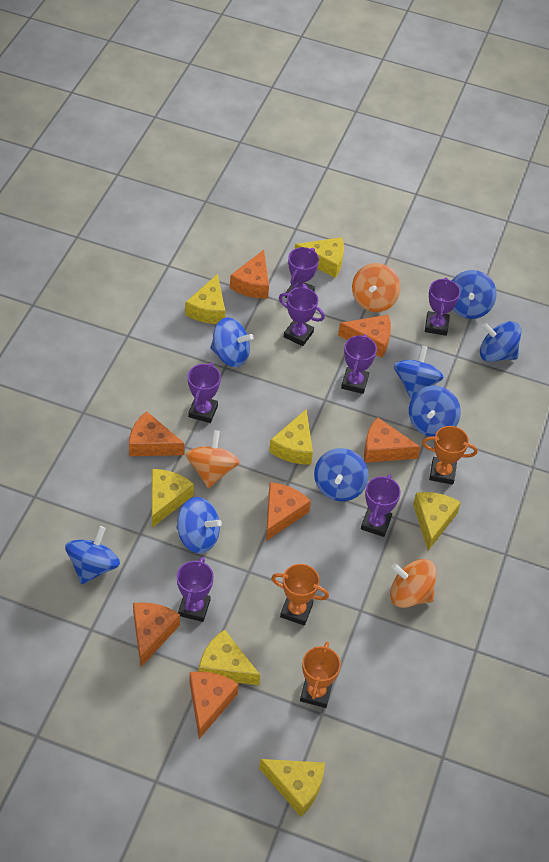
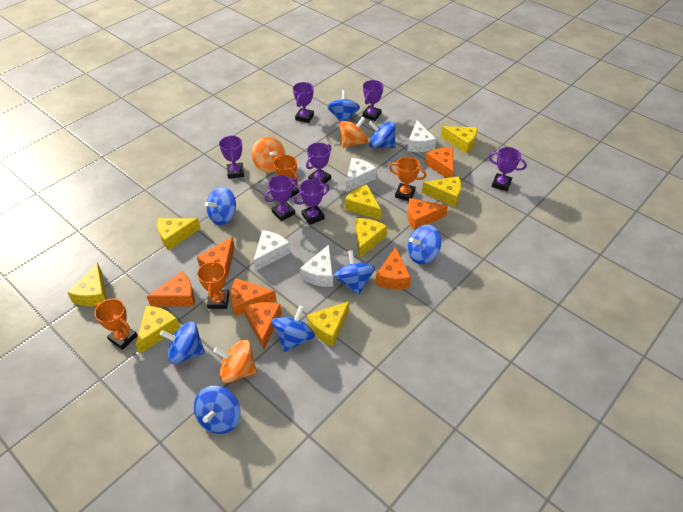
orange trophy: 3 -> 4
white cheese: 0 -> 4
yellow cheese: 7 -> 8

